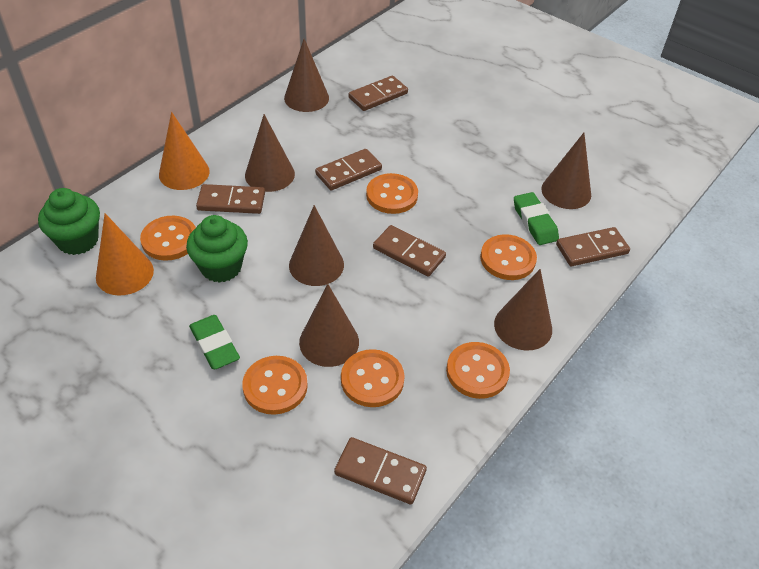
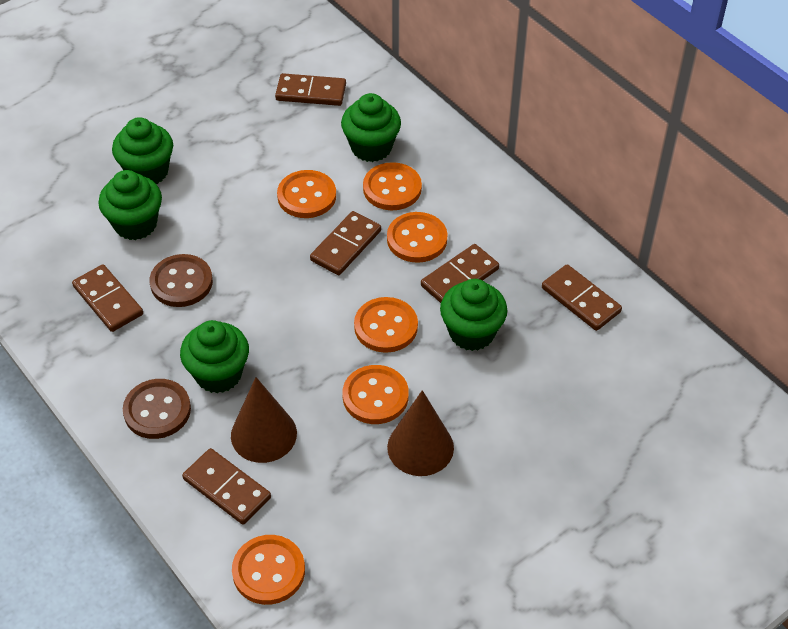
brown button: 0 -> 2
brown cone: 6 -> 2
green cupcake: 2 -> 5
green eraser: 2 -> 0
orange cone: 2 -> 0

